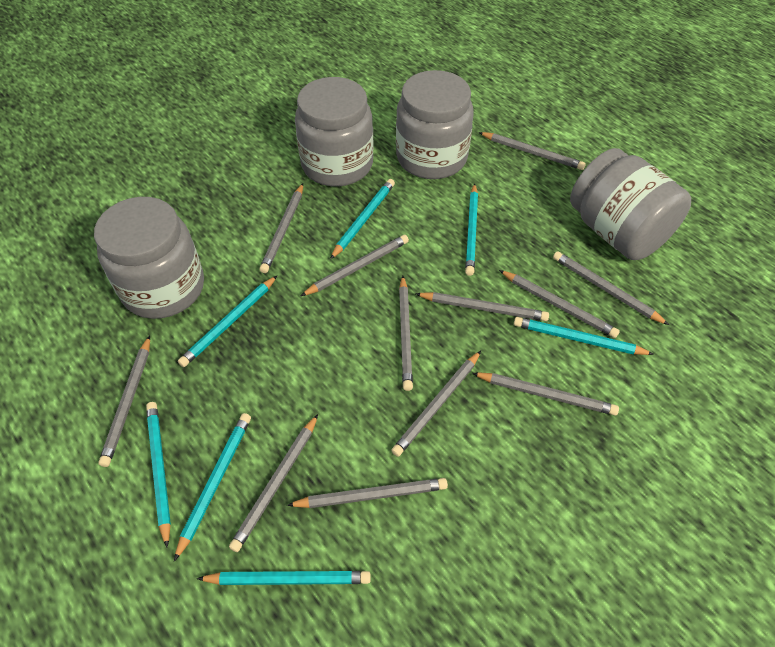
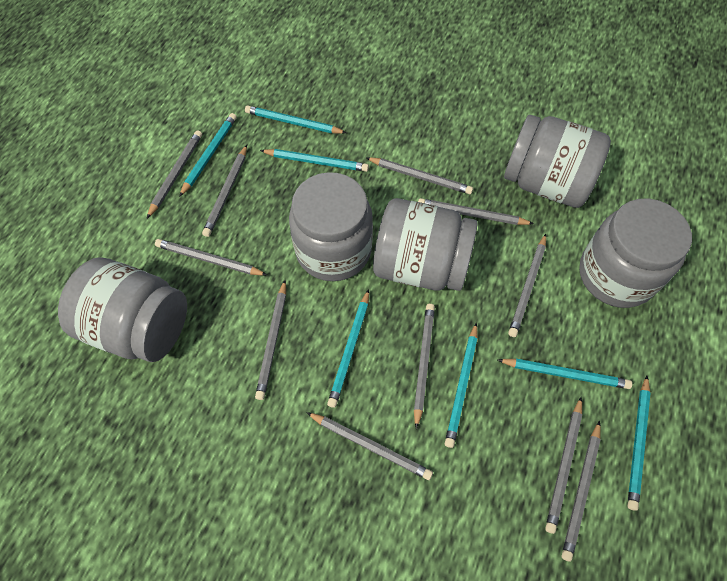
grey jar: 4 -> 5
grey pencil: 12 -> 11

